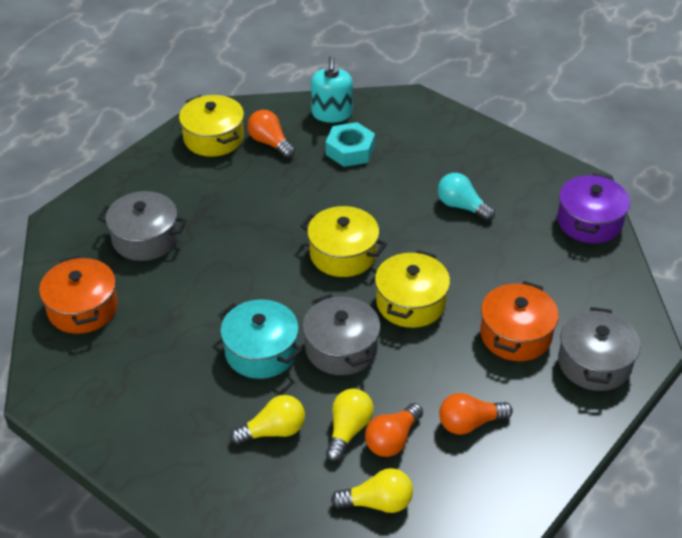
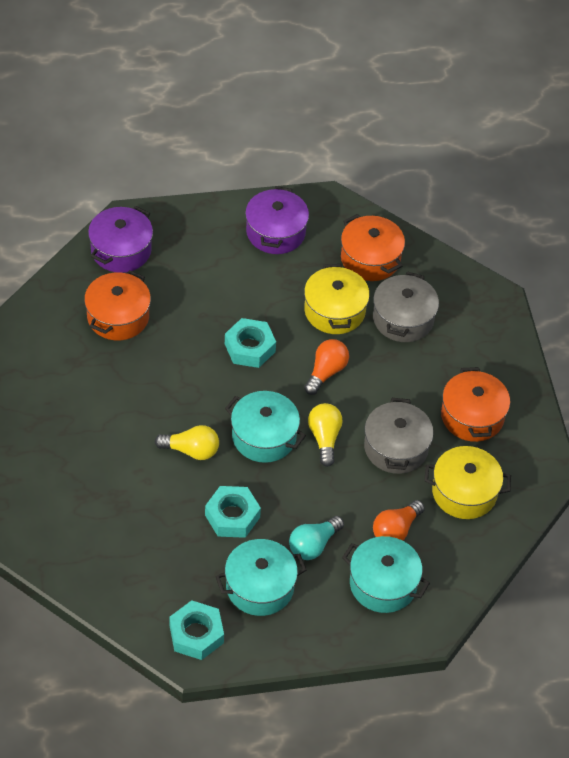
grey pot: 3 -> 2
orange light bulb: 3 -> 2
orange pot: 2 -> 3
purple pot: 1 -> 2
turquoise nut: 1 -> 3
turquoise pot: 1 -> 3
turquoise soap dispenser: 1 -> 0
yellow light bulb: 3 -> 2
yellow pot: 3 -> 2

